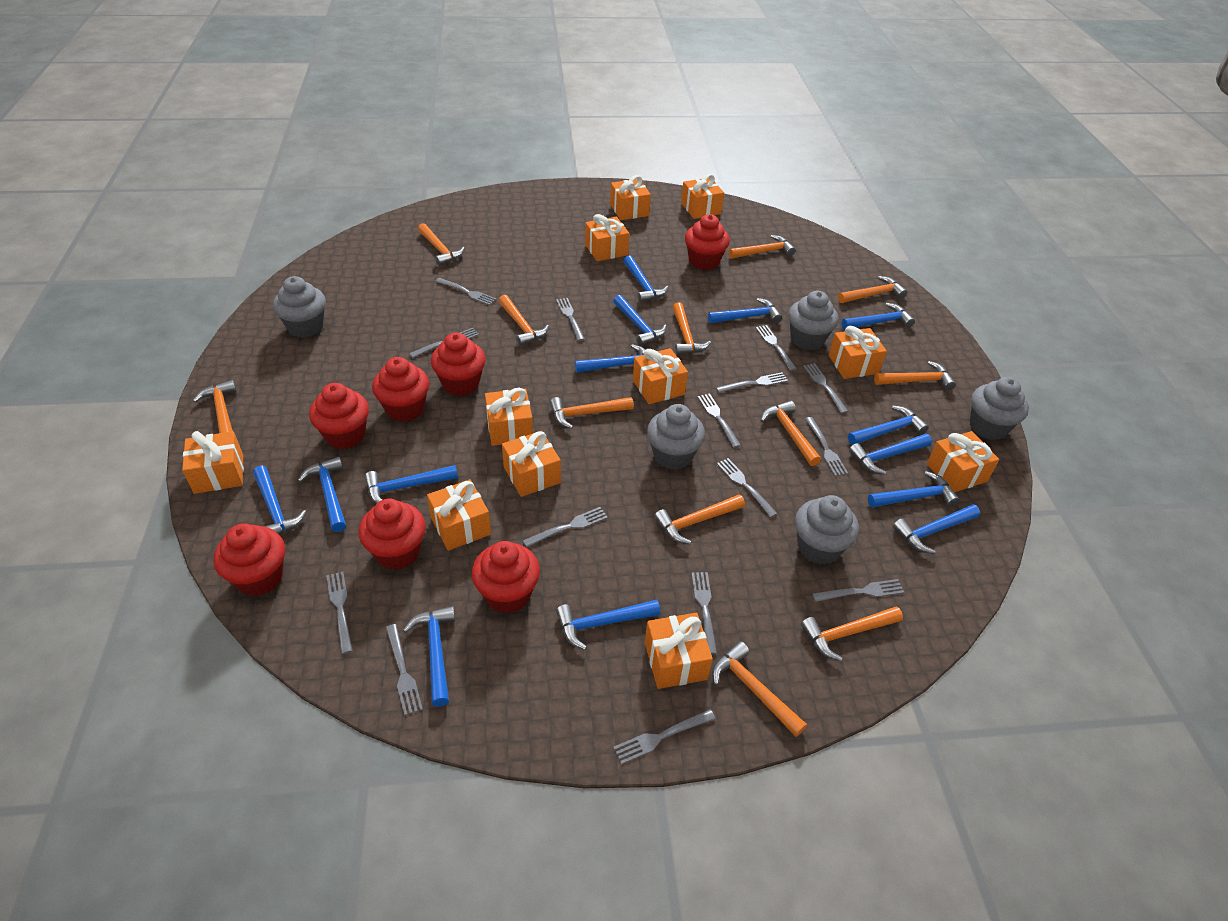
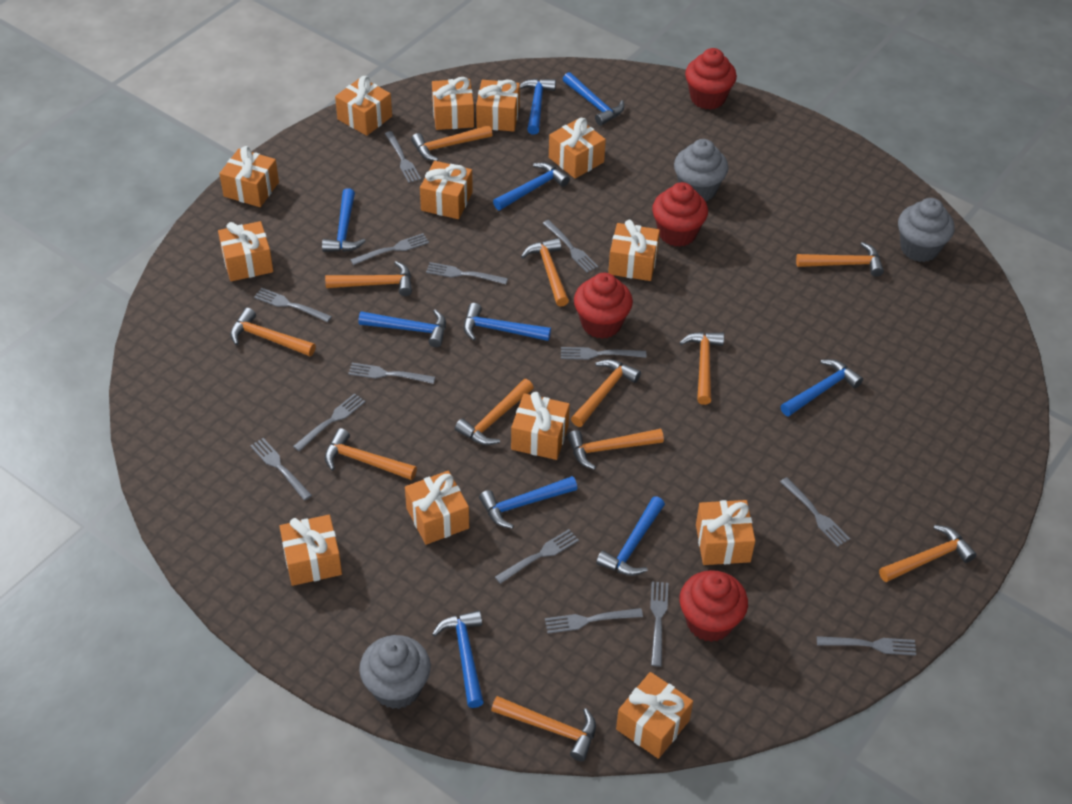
blue hammer: 14 -> 10
grey cupcake: 5 -> 3
grey fork: 15 -> 14
orange gift: 11 -> 13
red cupcake: 7 -> 4

